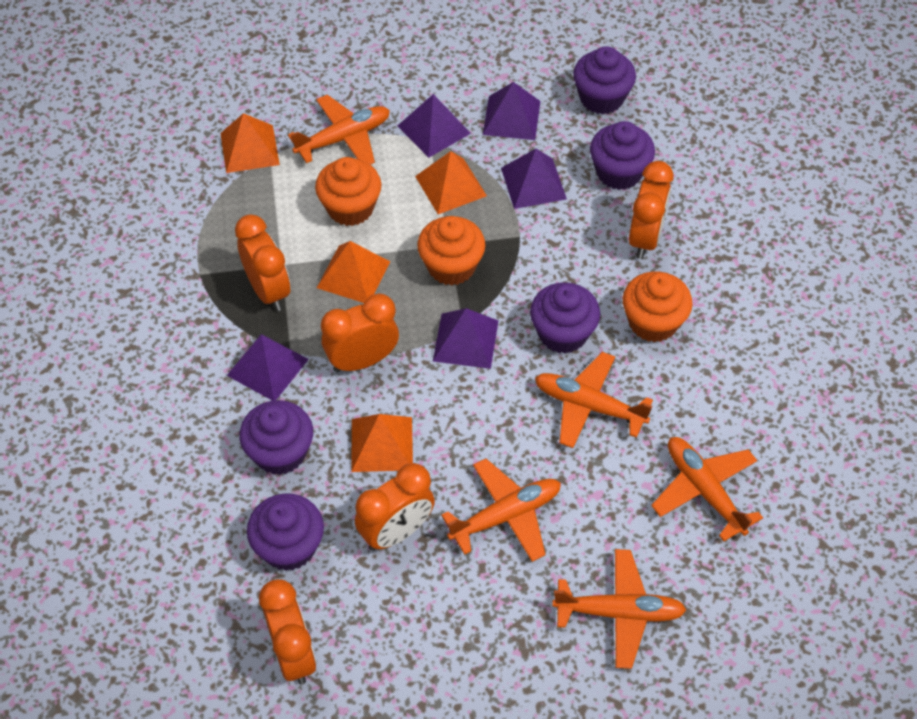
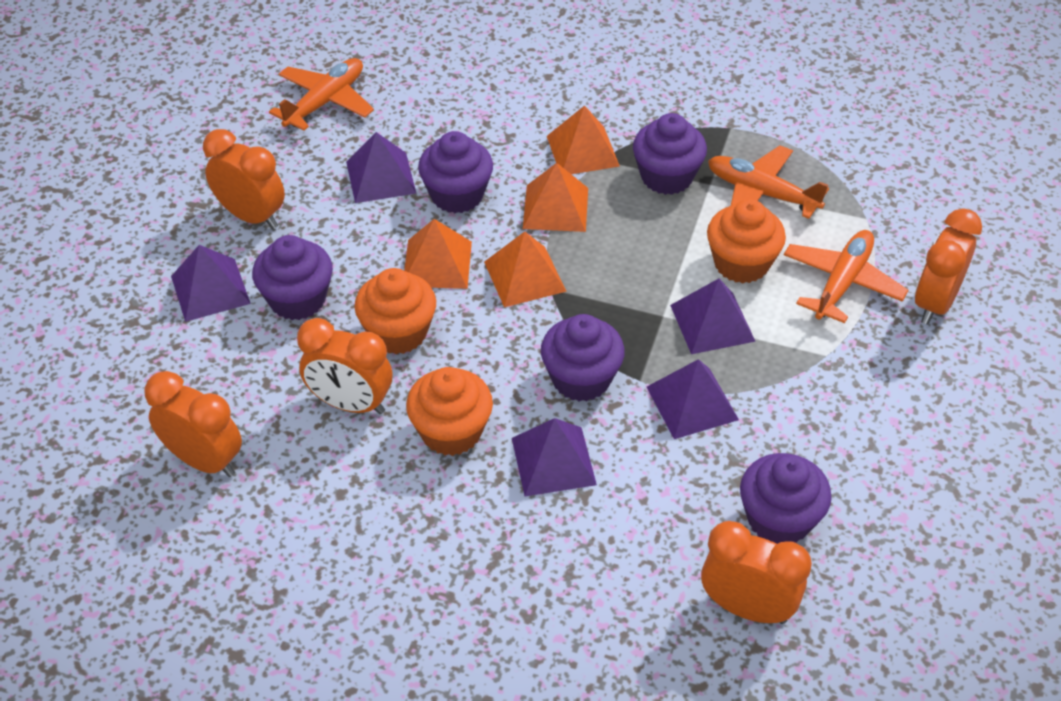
orange plane: 5 -> 3

